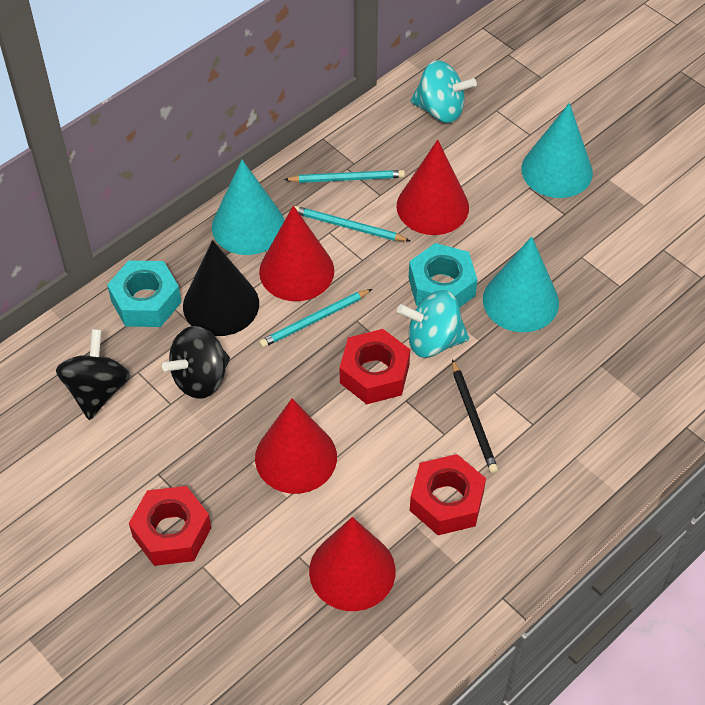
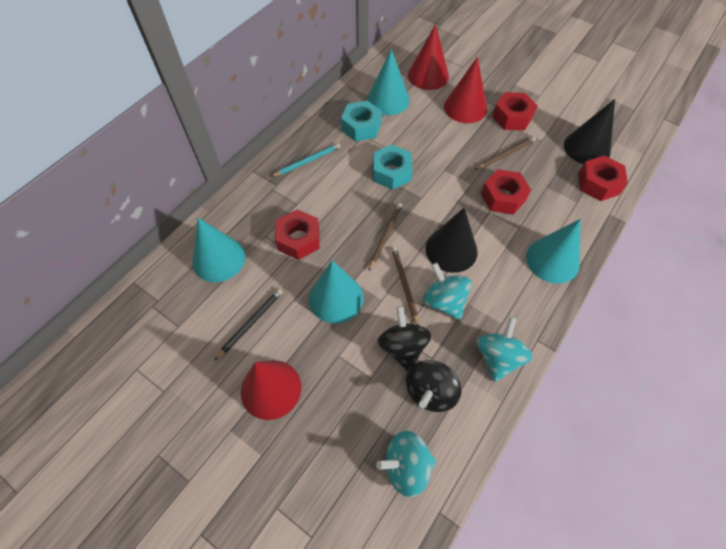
black cone: 1 -> 2
brown pencil: 0 -> 3
red cone: 4 -> 3
red nut: 3 -> 4
turquoise cone: 3 -> 4
turquoise pencil: 3 -> 1
turquoise spinning top: 2 -> 3

